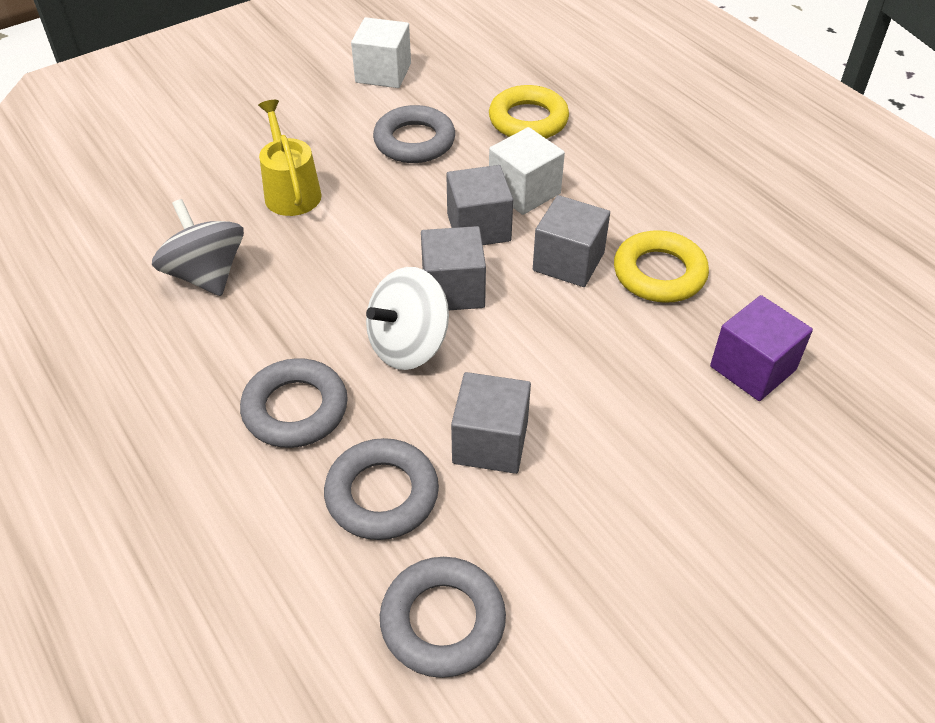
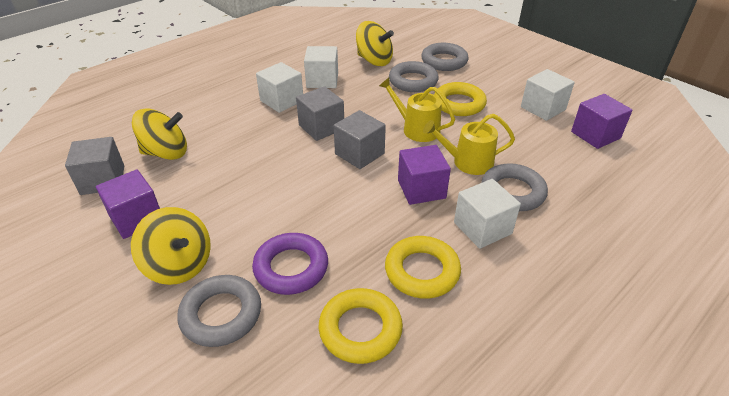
grey cube: 4 -> 3
grey spinning top: 1 -> 0
purple cube: 1 -> 3
purple ring: 0 -> 1
white cube: 2 -> 4
white spinning top: 1 -> 0
yellow ring: 2 -> 3
yellow spinning top: 0 -> 3
yellow watering can: 1 -> 2

